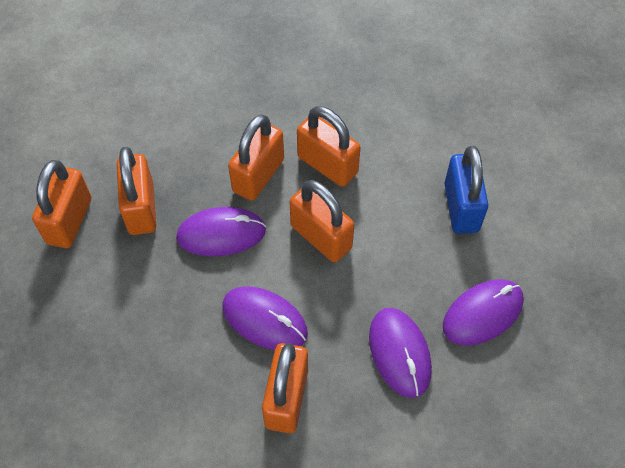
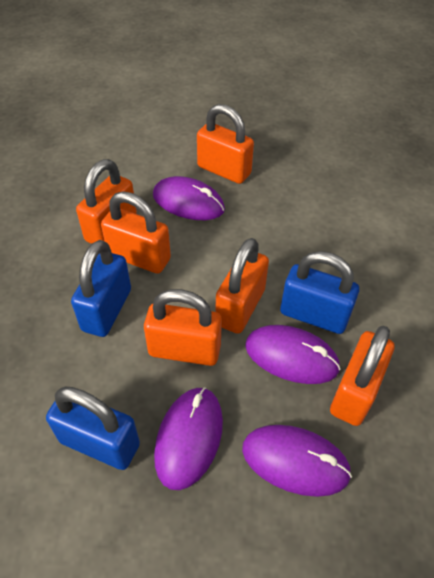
blue padlock: 1 -> 3

